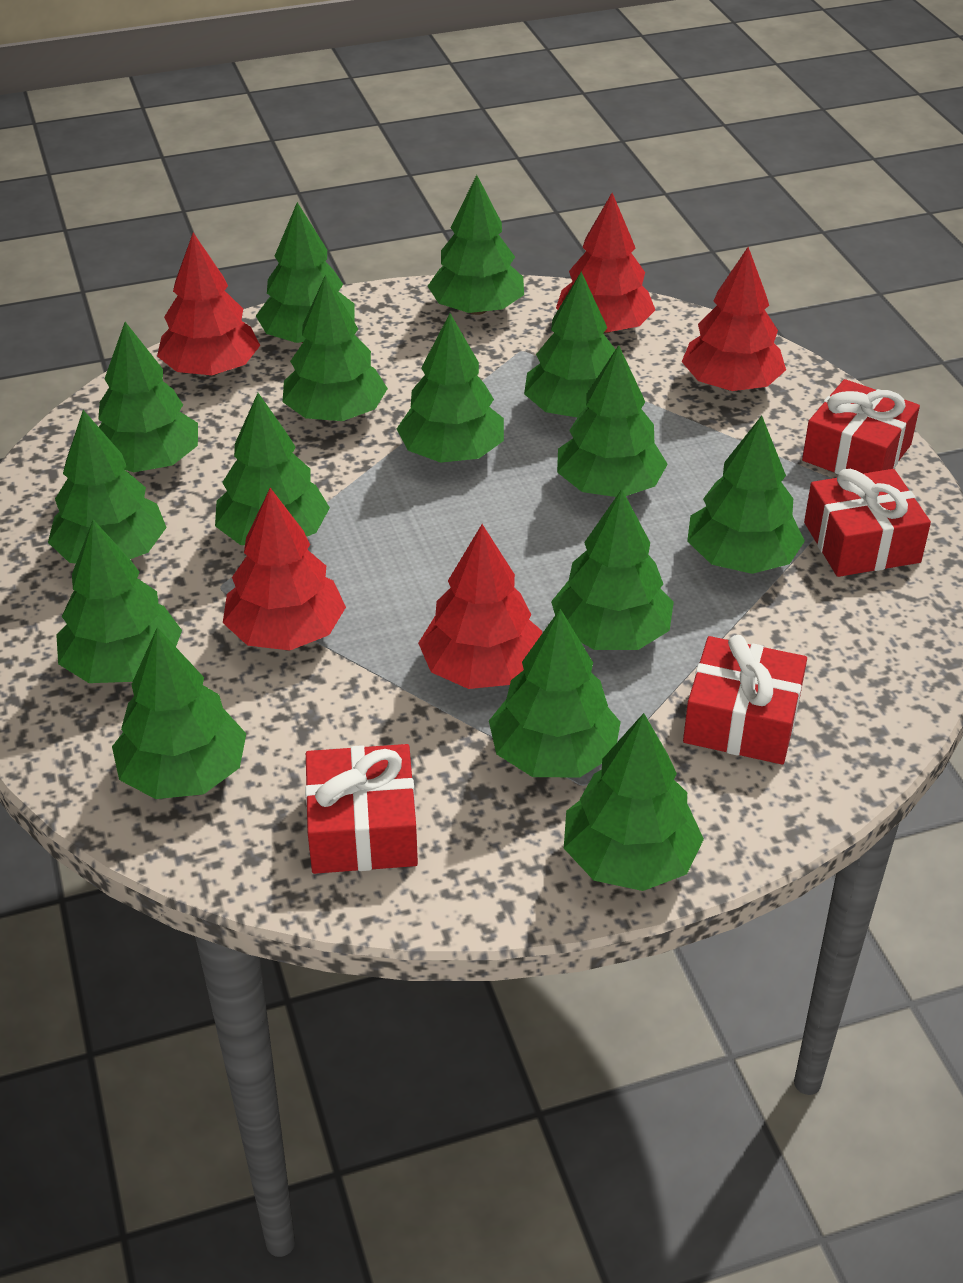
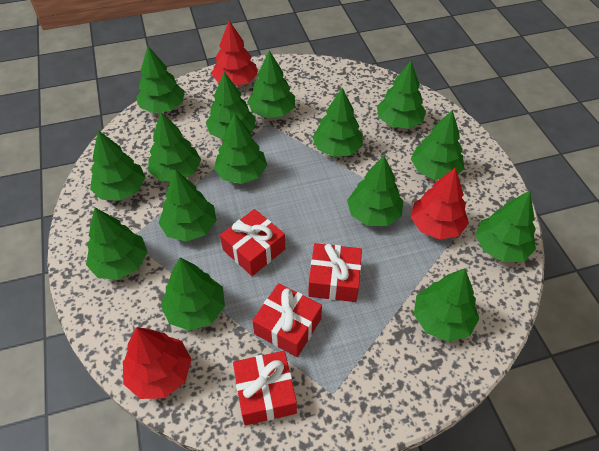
red tree: 5 -> 3

